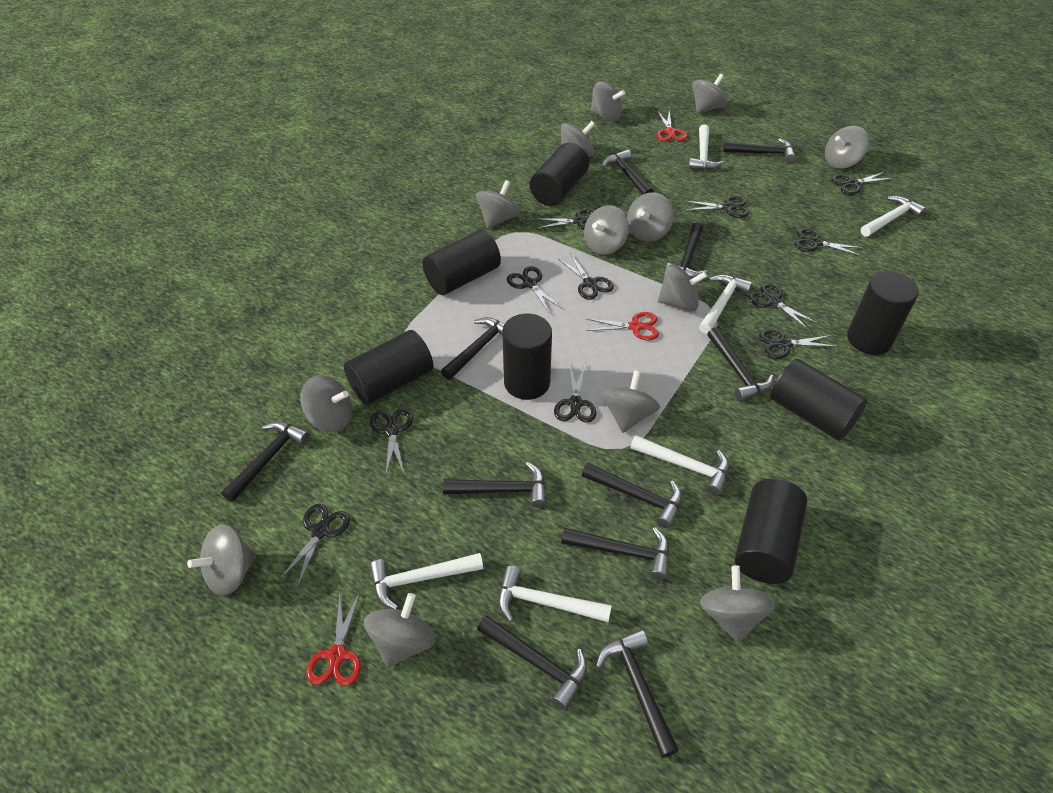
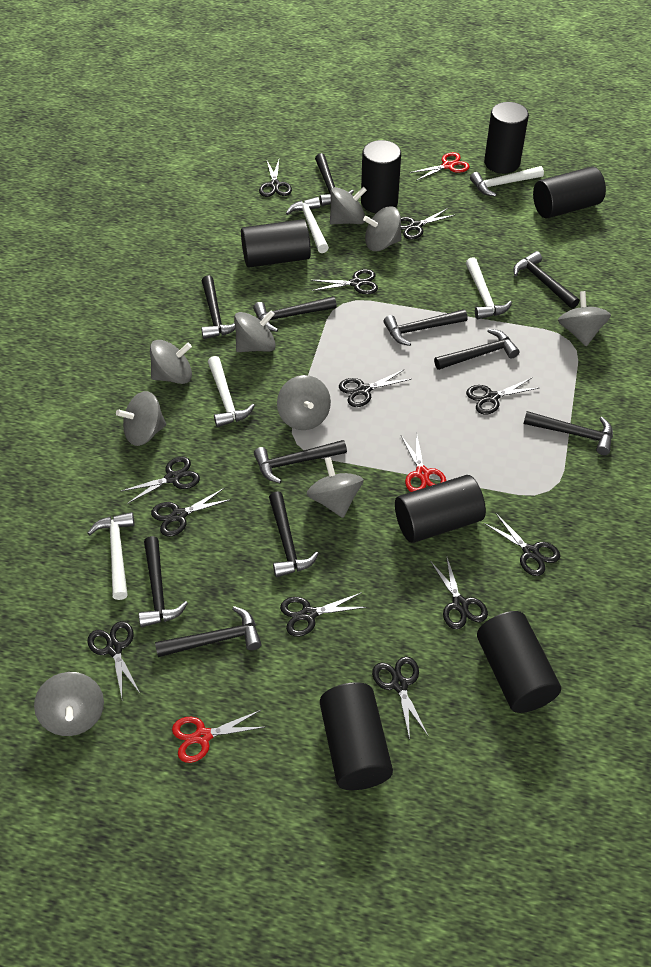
black scissors: 11 -> 12
grey spinning top: 13 -> 9
white hammer: 6 -> 5

